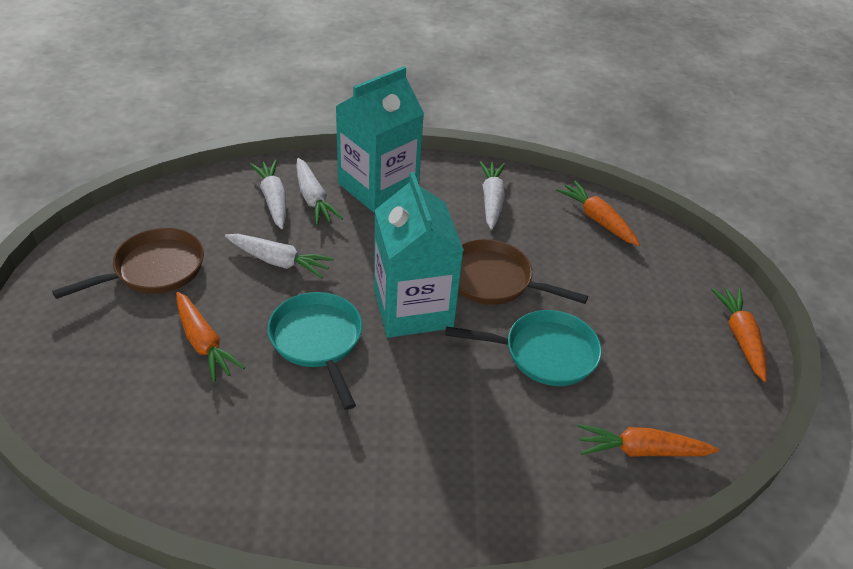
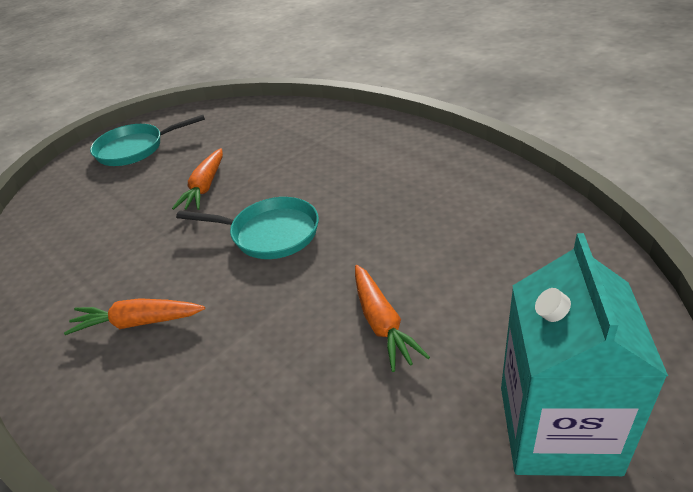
brown pan: 2 -> 0
orange carrot: 4 -> 3
turquoise carton: 2 -> 1
white carrot: 4 -> 0

